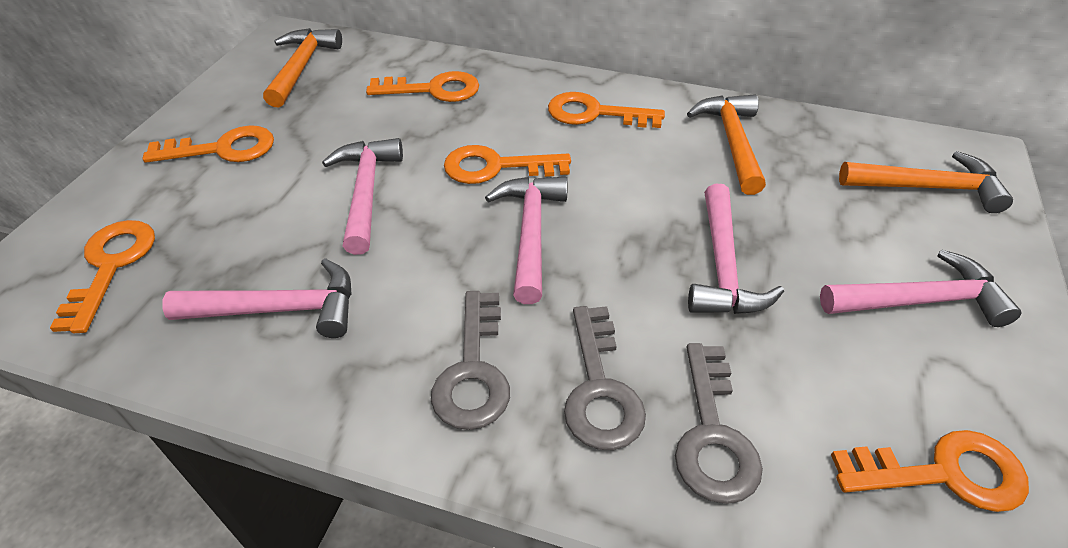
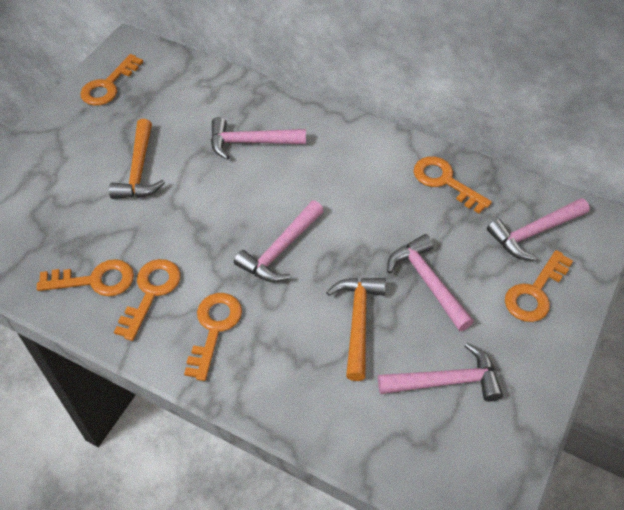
grey key: 3 -> 0
orange hammer: 3 -> 2

